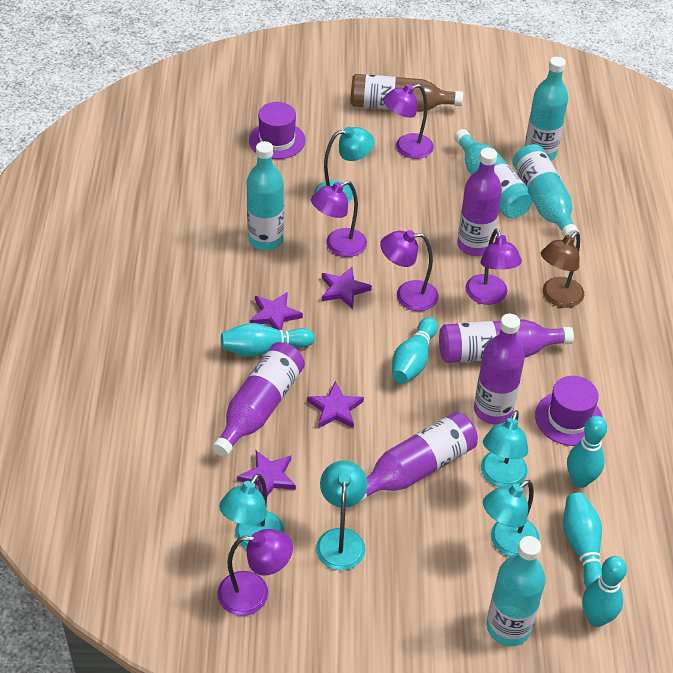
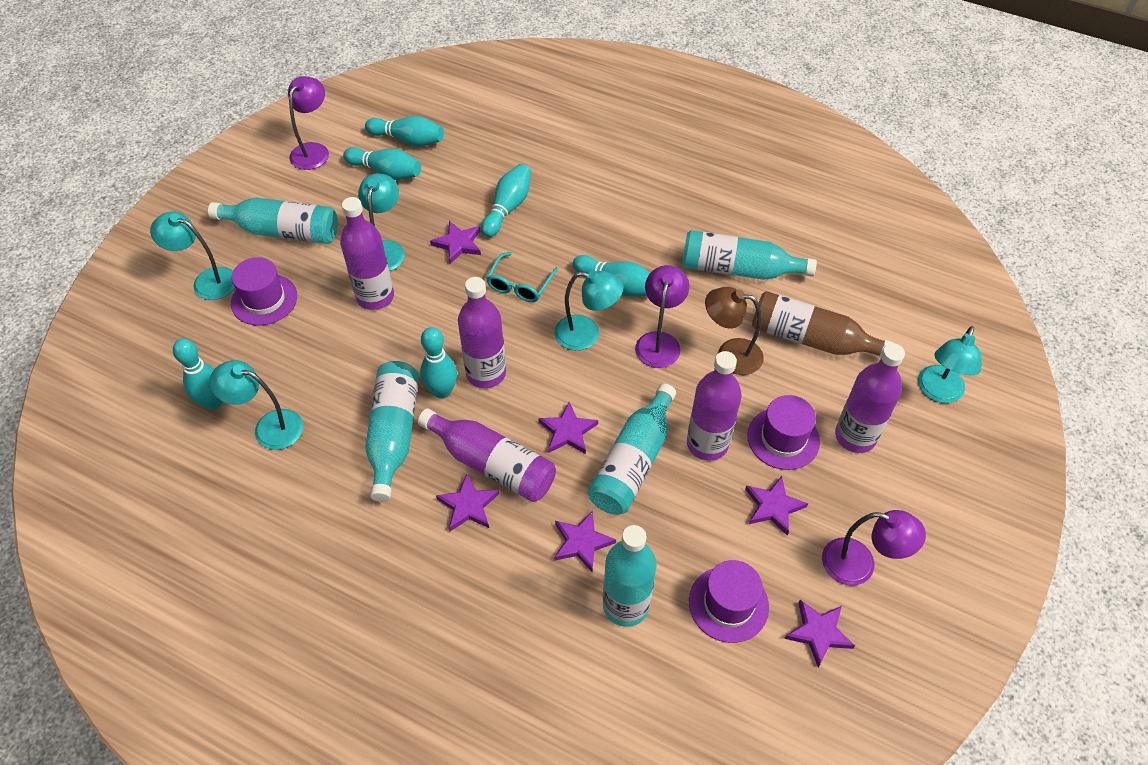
purple hat: 2 -> 3
purple lamp: 5 -> 3
purple star: 4 -> 6
turquoise bowling pin: 5 -> 6
turquoise glasses: 0 -> 1

